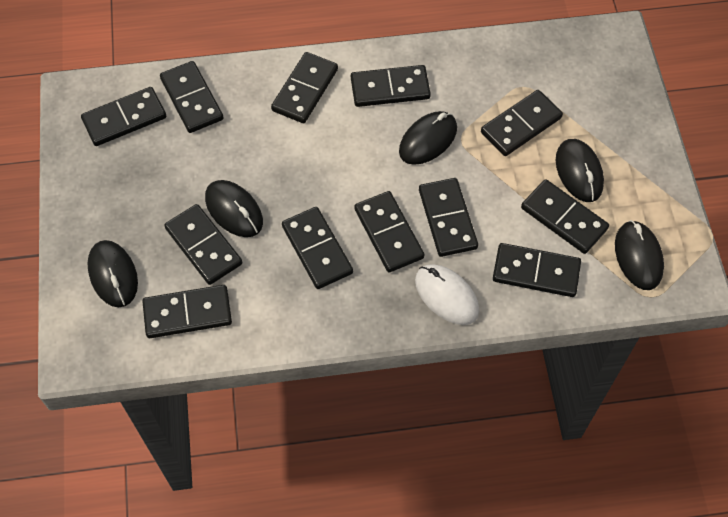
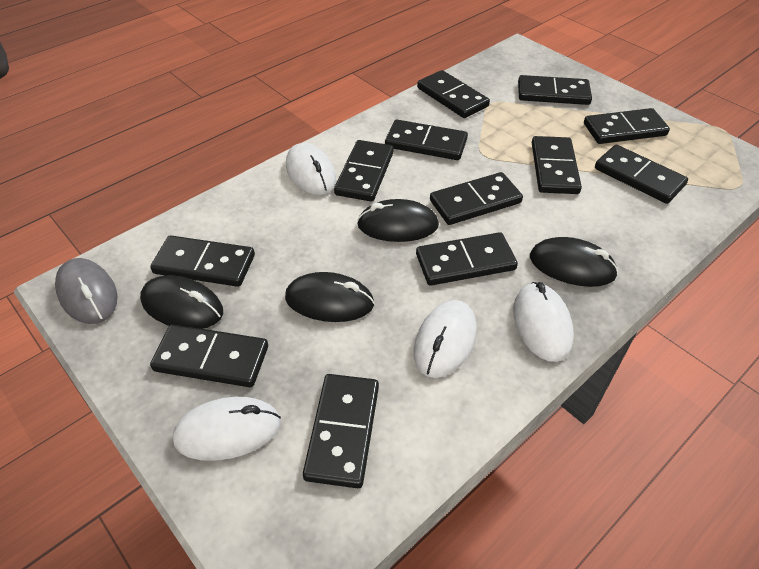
black mouse: 5 -> 4
grey mouse: 0 -> 1
white mouse: 1 -> 4

